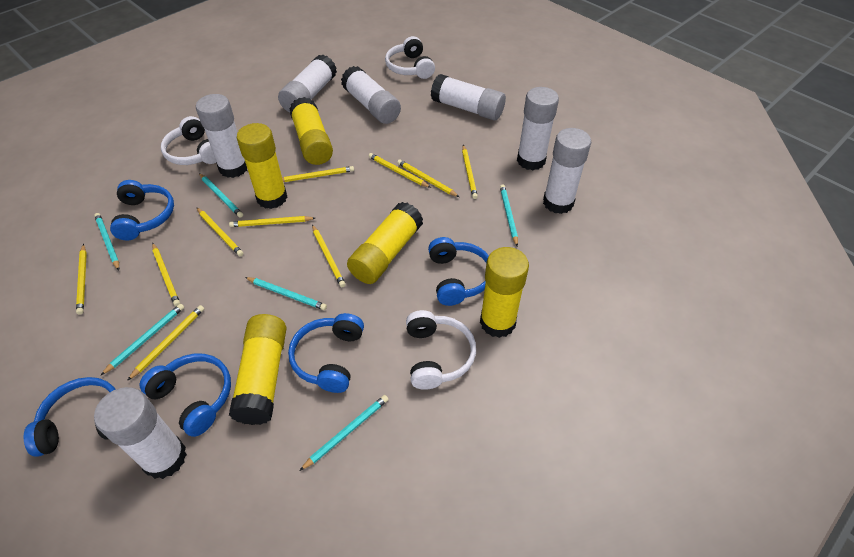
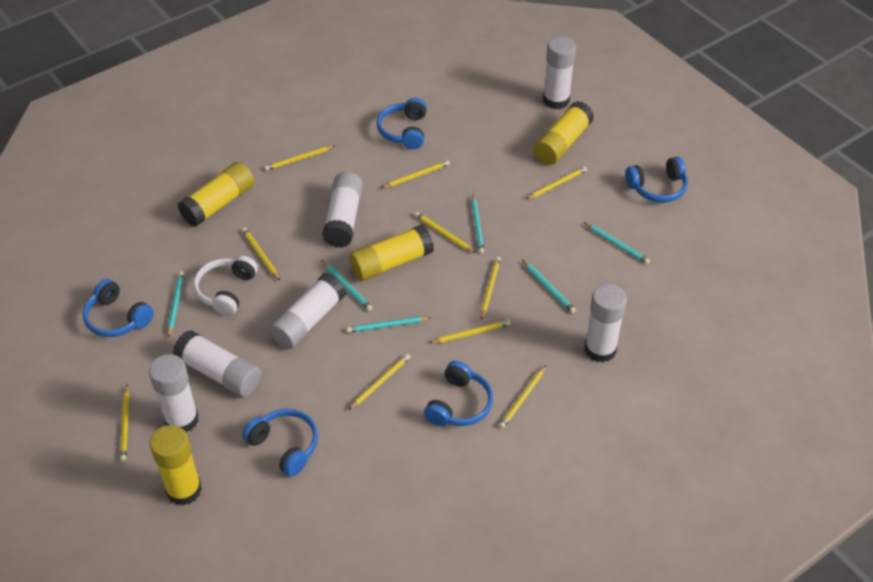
white glue stick: 7 -> 6
white headphones: 3 -> 1
yellow glue stick: 5 -> 4

